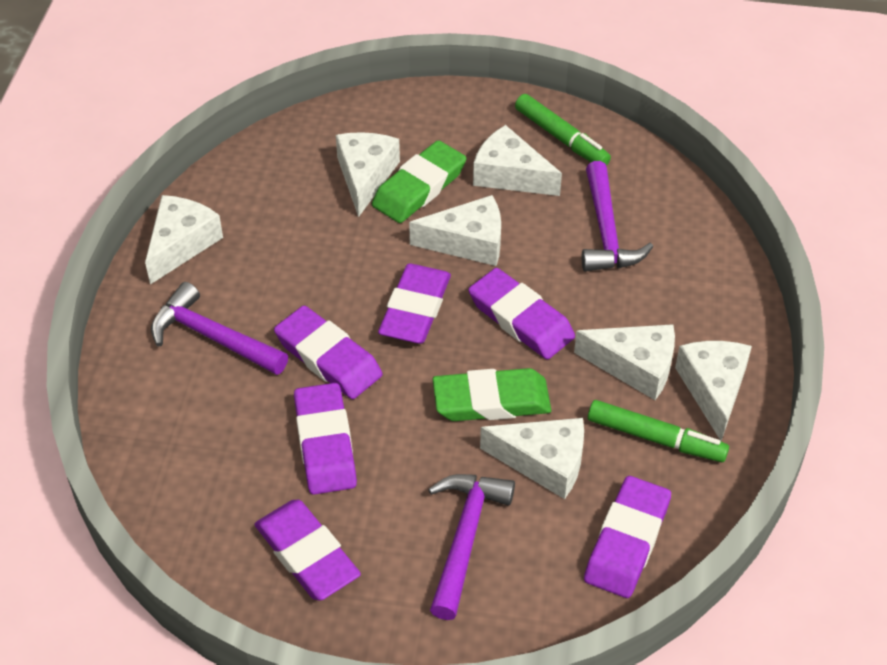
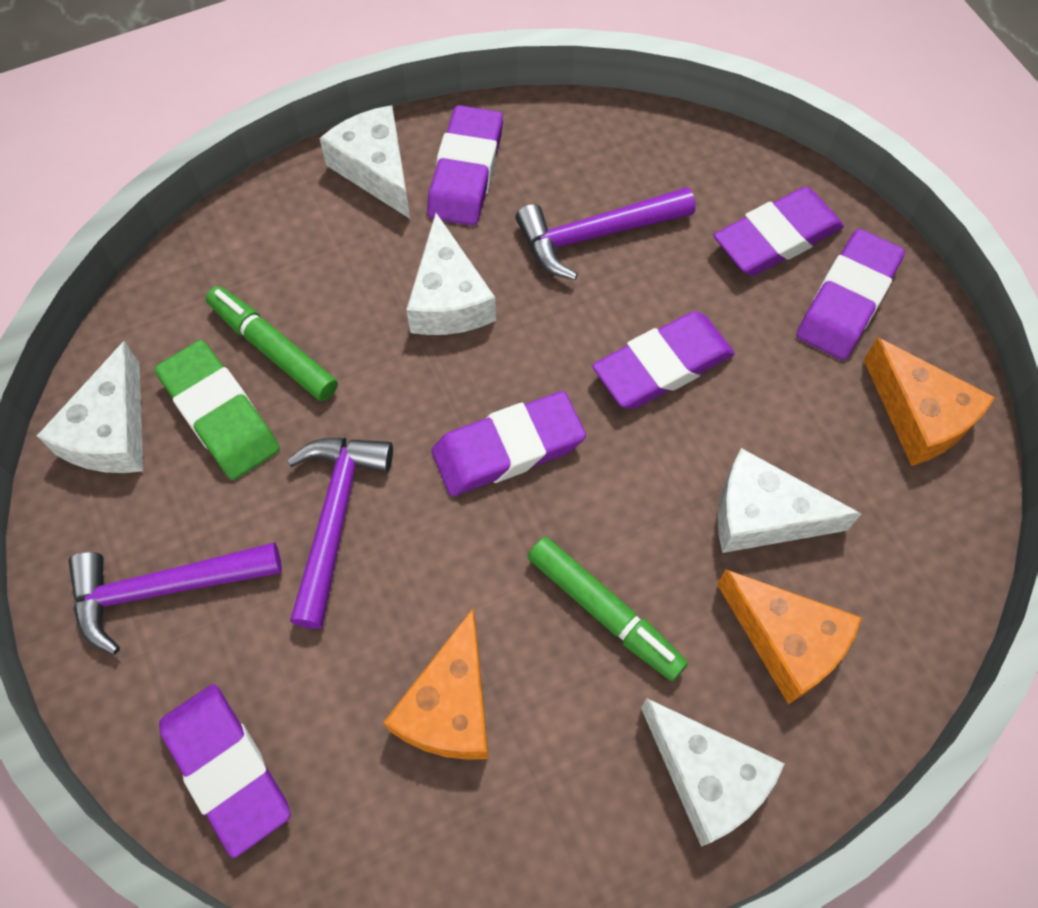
green eraser: 2 -> 1
orange cheese: 0 -> 3
white cheese: 7 -> 5

